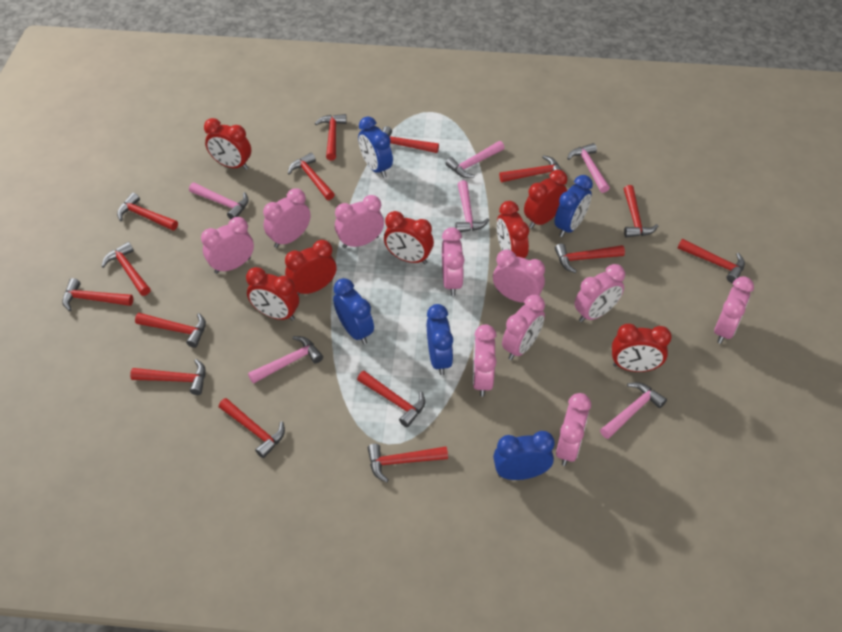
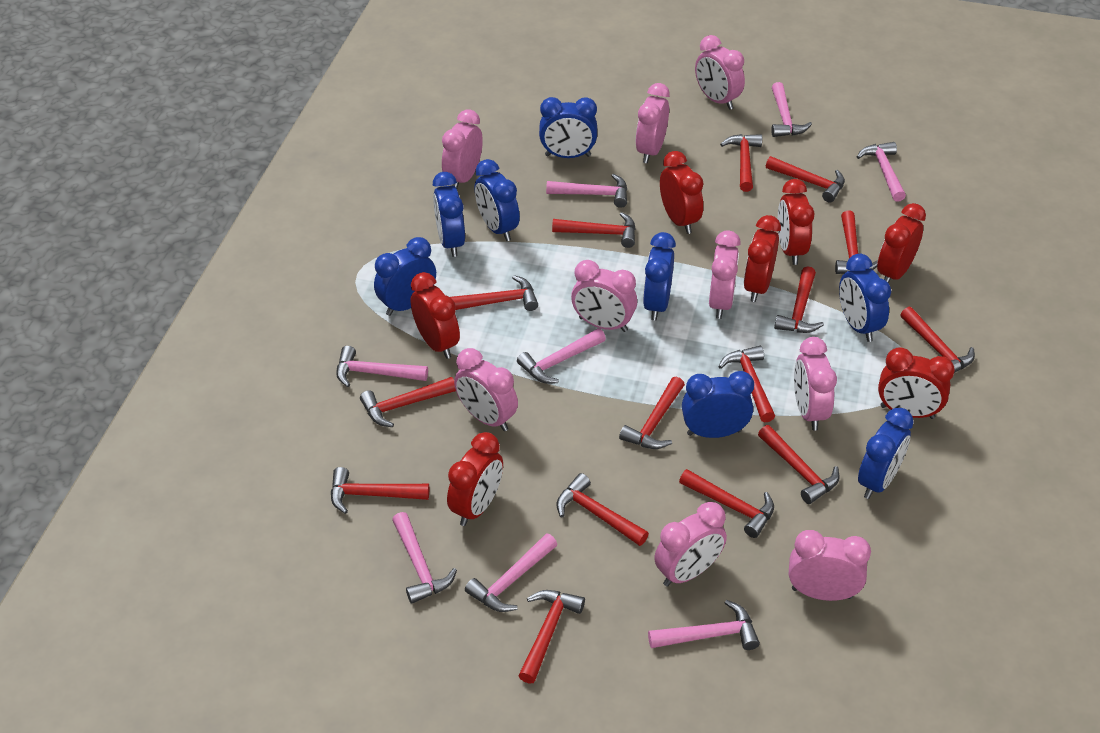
blue clock: 5 -> 8
pink clock: 10 -> 9
pink hammer: 6 -> 8

